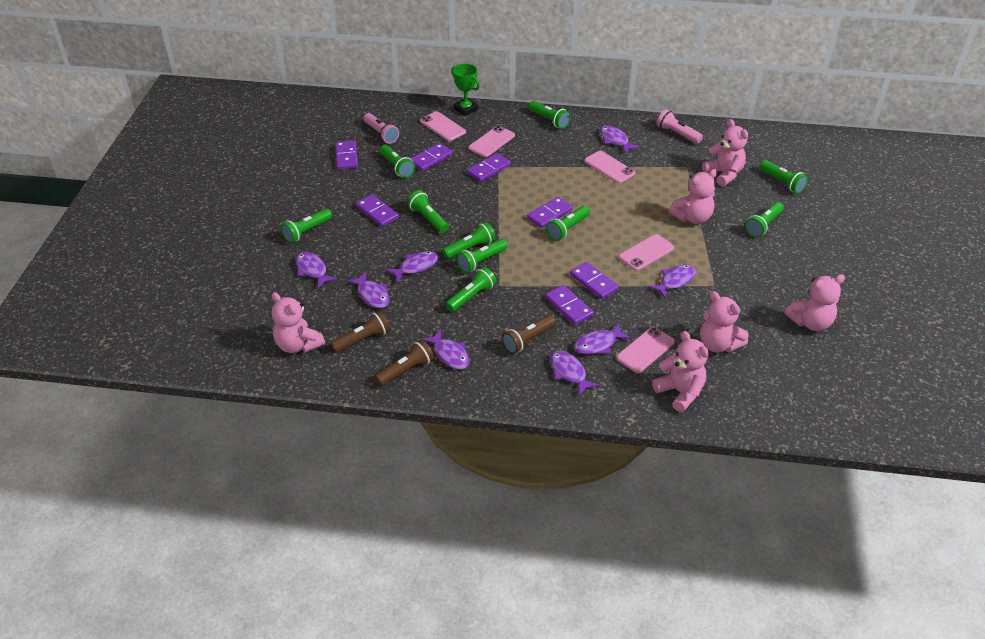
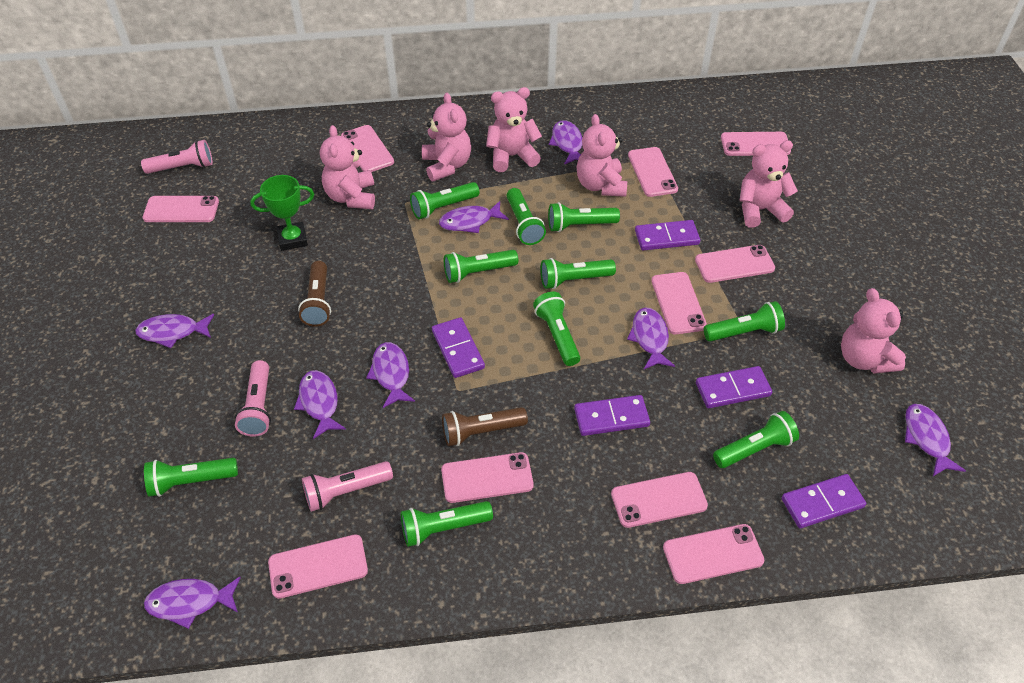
brown flashlight: 3 -> 2
pink flashlight: 2 -> 3
pink phone: 5 -> 10
purple domino: 7 -> 5

